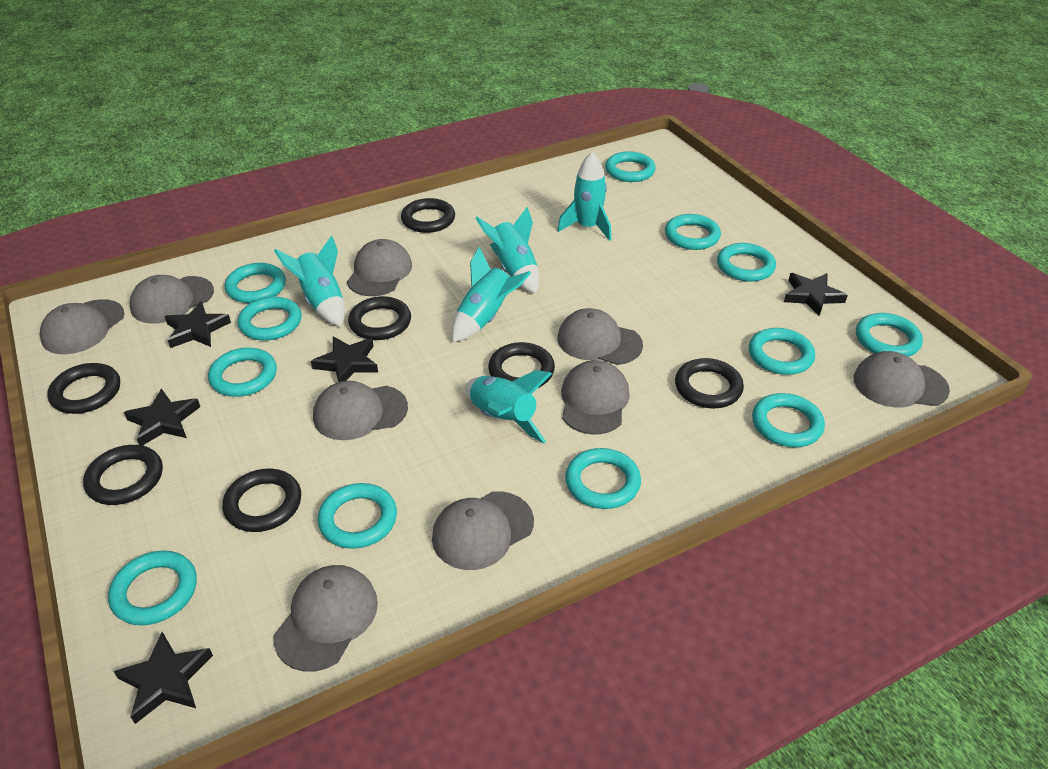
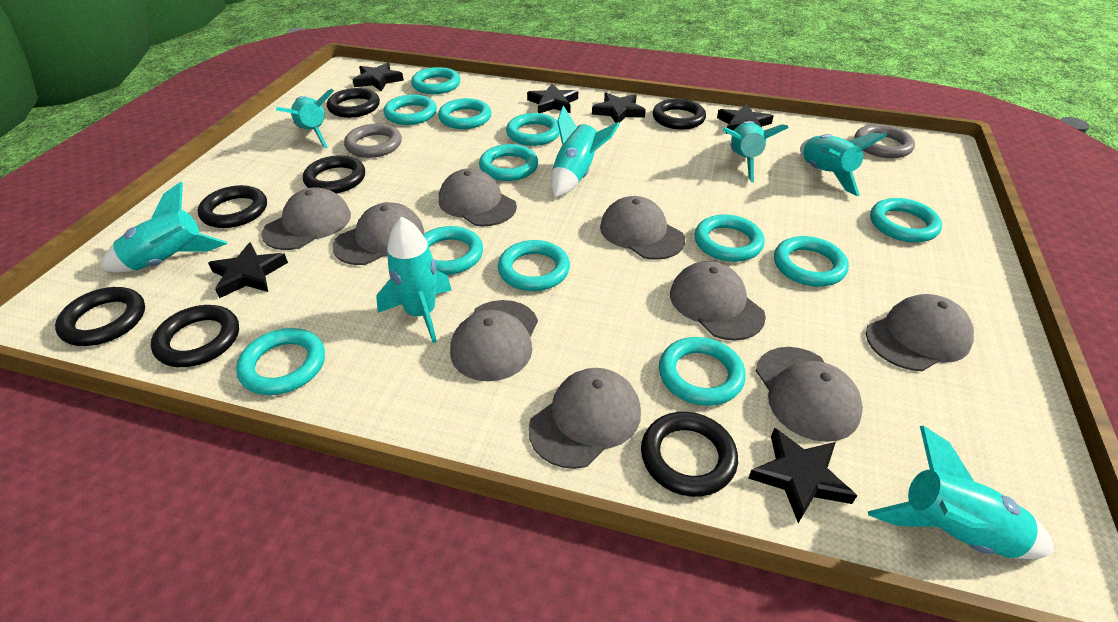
black star: 5 -> 6
grey ring: 0 -> 2
turquoise rocket: 5 -> 7

